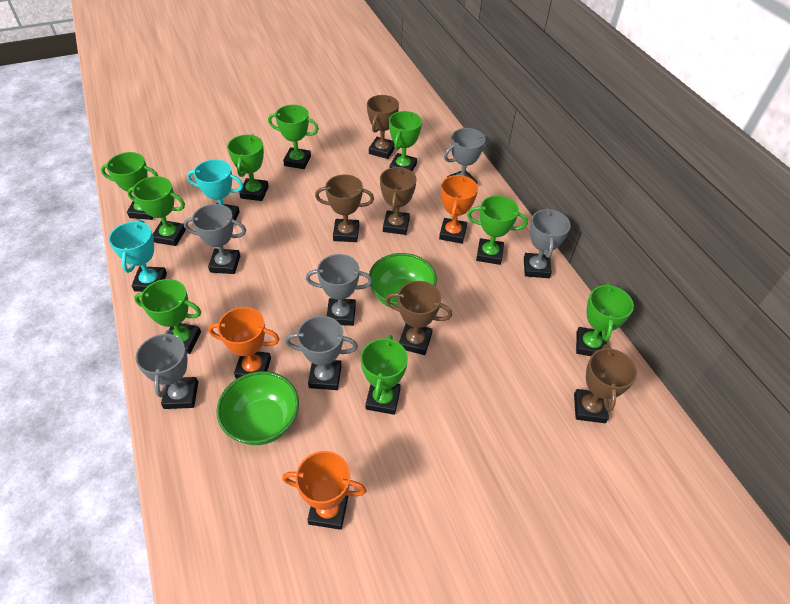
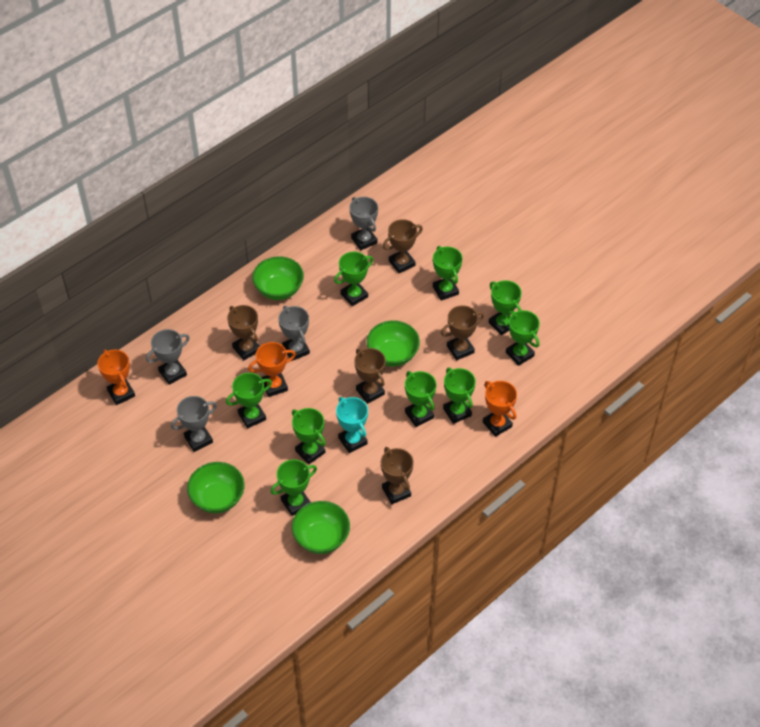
green bowl: 2 -> 4
grey trophy: 6 -> 4
turquoise trophy: 2 -> 1

